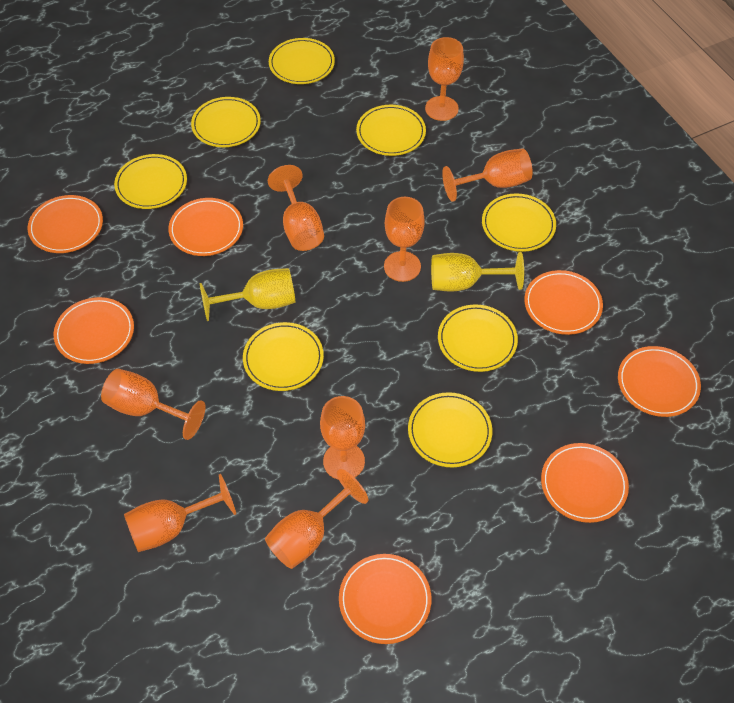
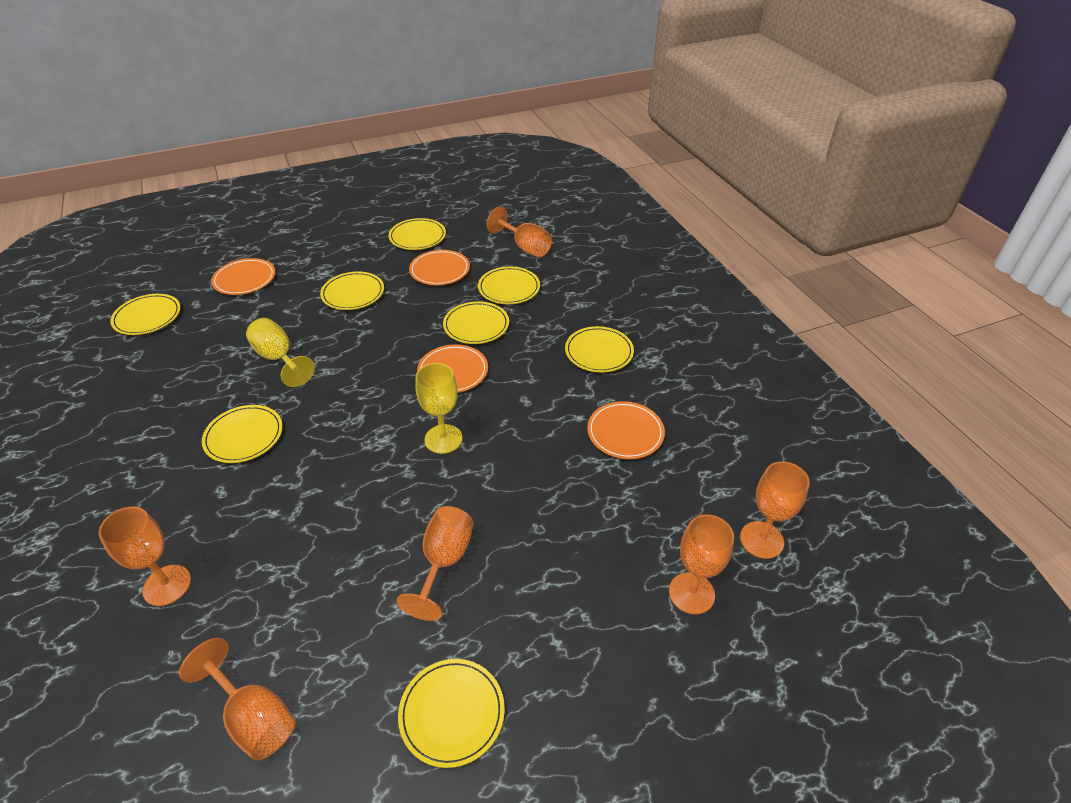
orange goblet: 8 -> 6
orange plate: 7 -> 4

